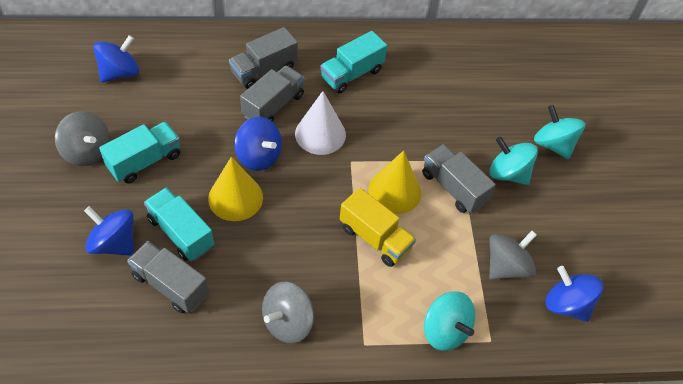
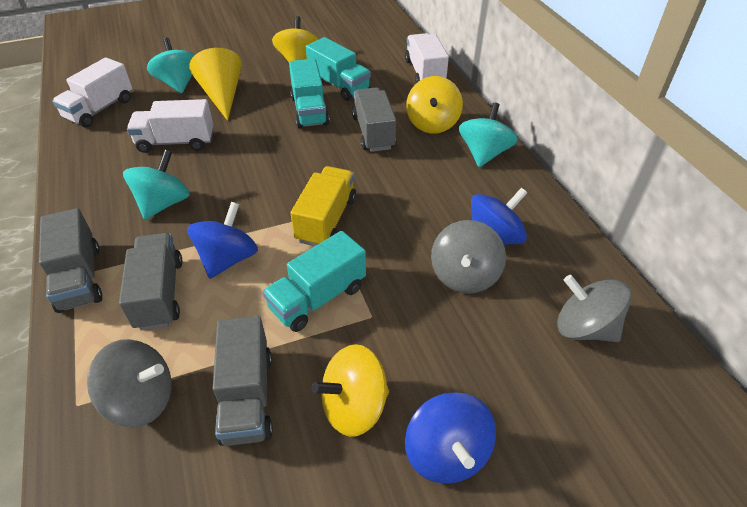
blue spinning top: 4 -> 3
white cone: 1 -> 0
white truck: 0 -> 3
yellow cone: 2 -> 1
yellow spinning top: 0 -> 3

